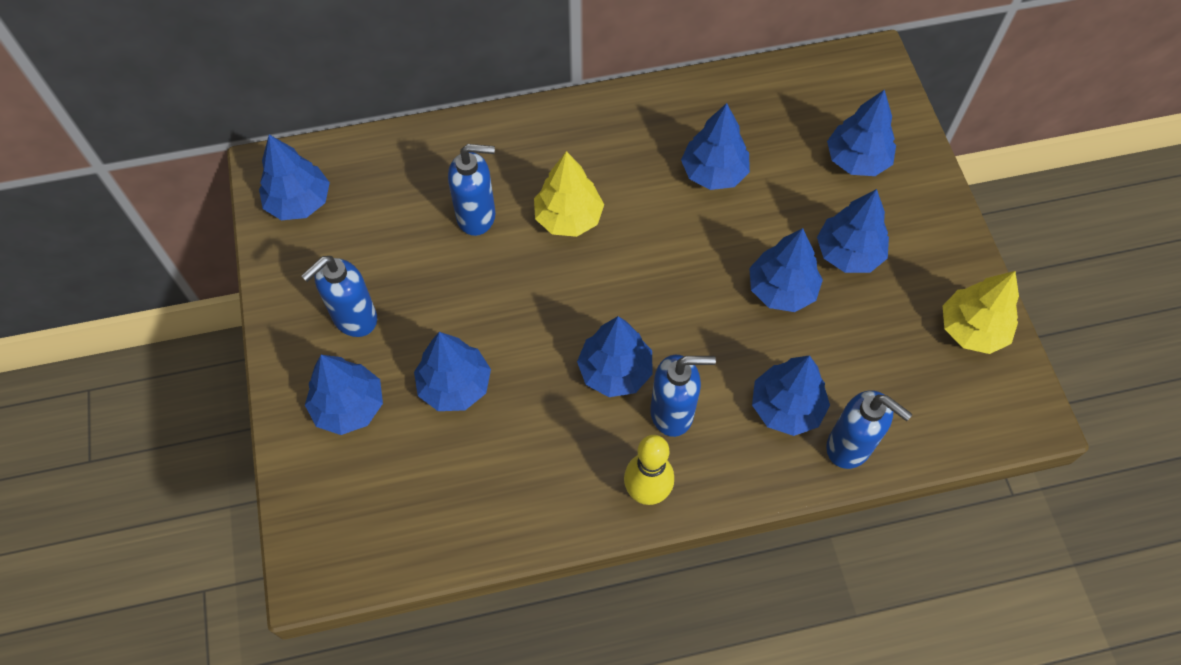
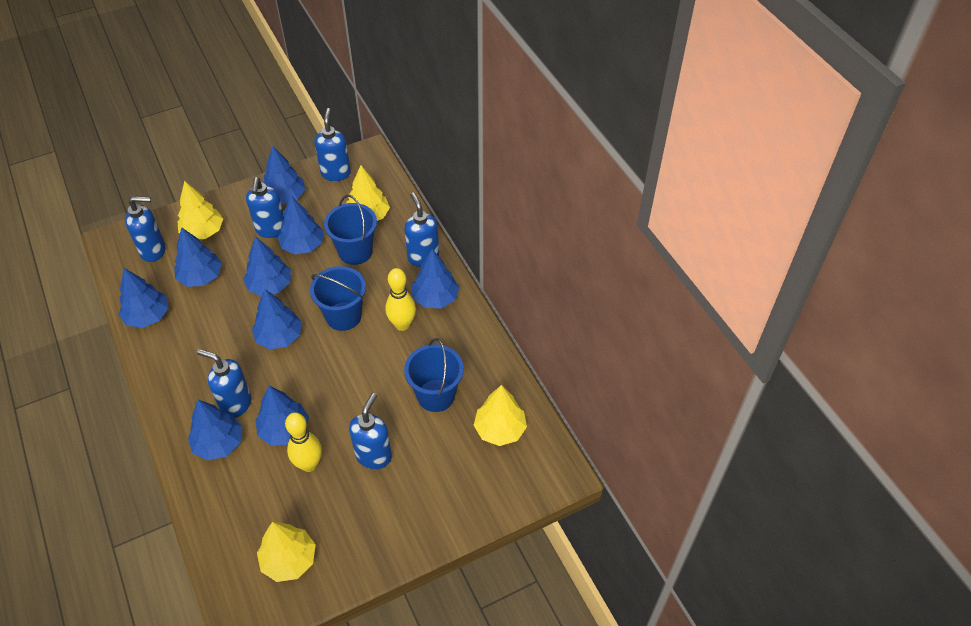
blue bucket: 0 -> 3
blue soap dispenser: 4 -> 6
yellow bowling pin: 1 -> 2
yellow tree: 2 -> 4

